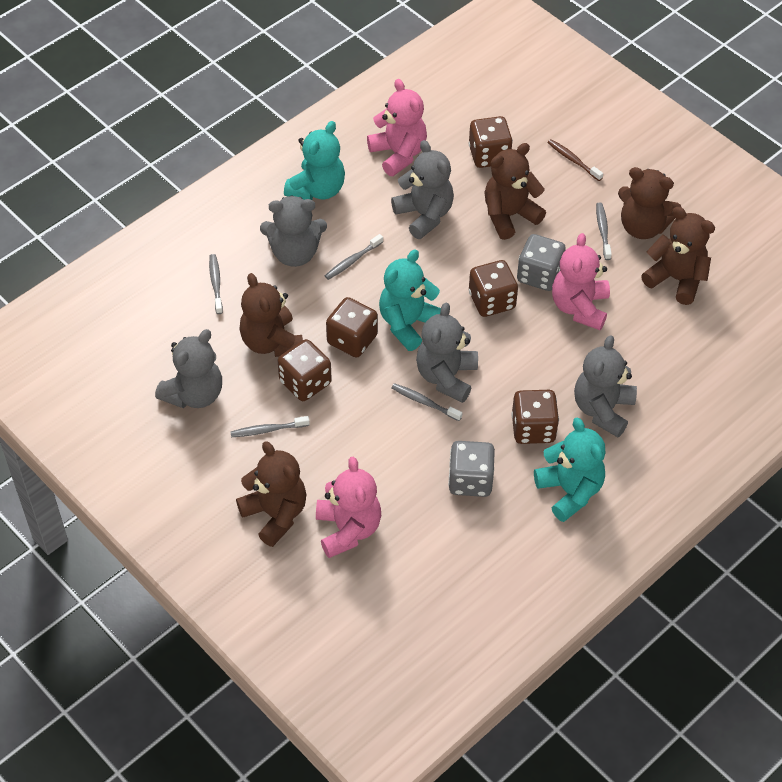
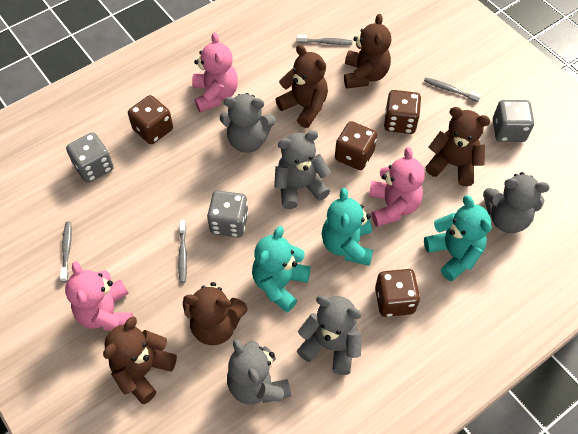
brown dice: 5 -> 4
brown toothbrush: 1 -> 0
grey dice: 2 -> 3
grey toothbrush: 5 -> 4

